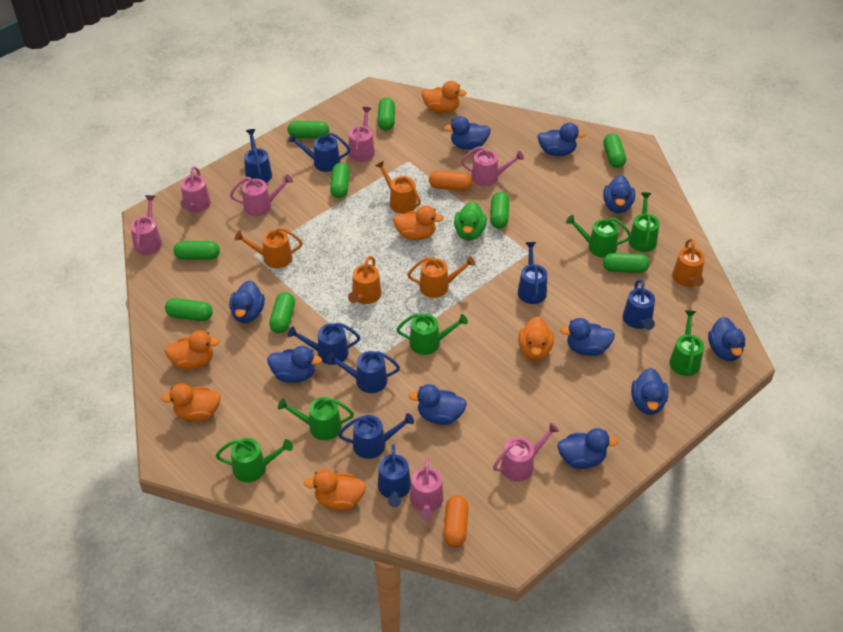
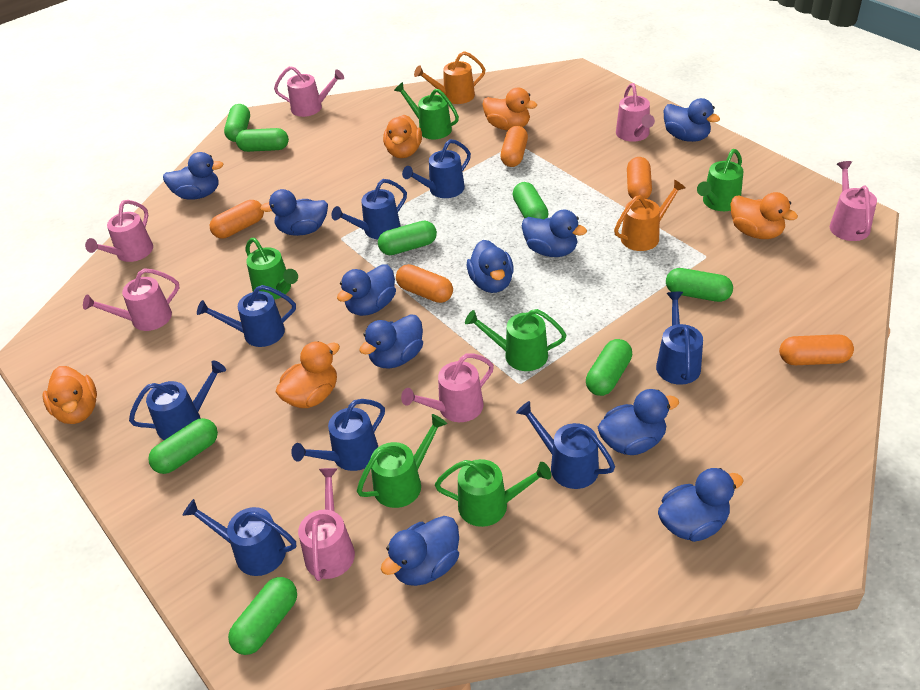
green capsule: 9 -> 8
green duck: 1 -> 0
orange capsule: 2 -> 5
orange duck: 6 -> 5
orange watering can: 5 -> 2

